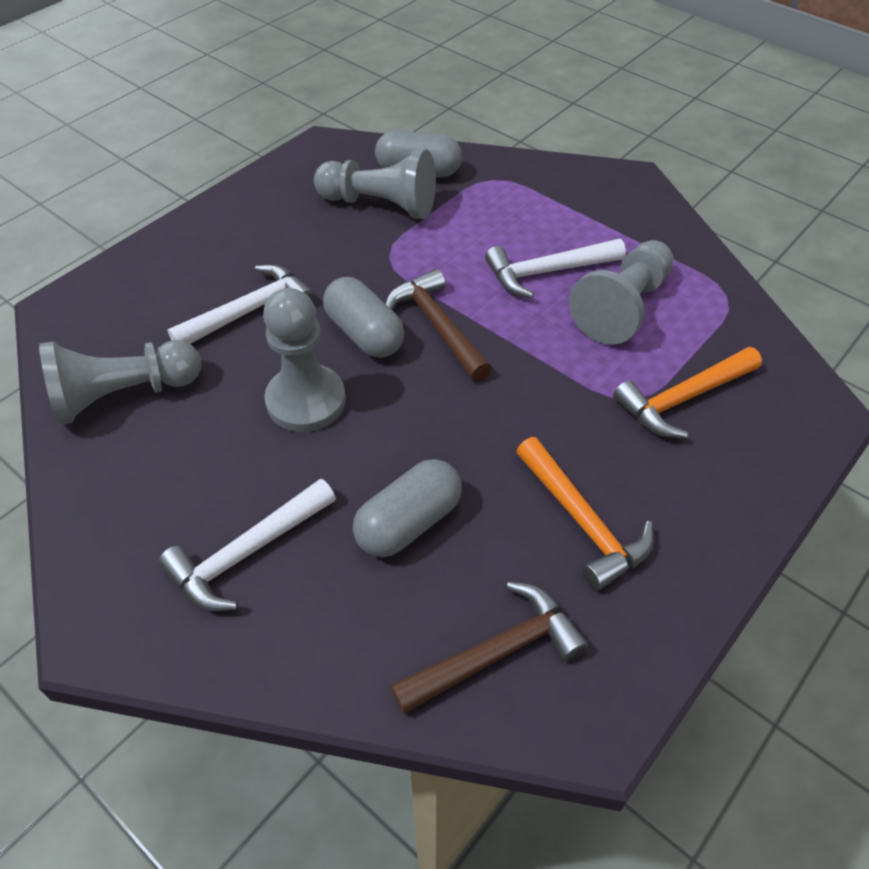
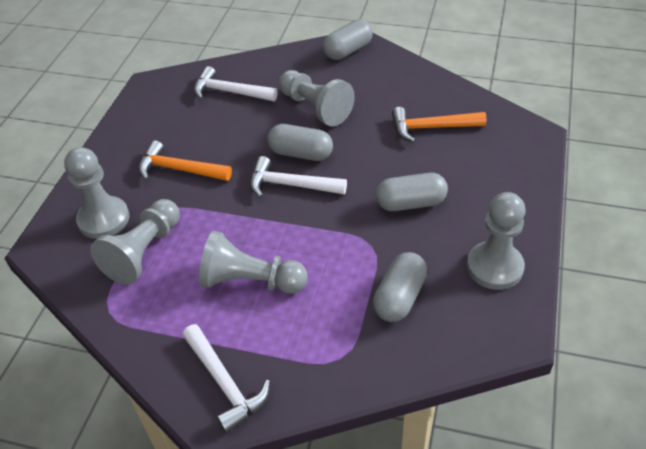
brown hammer: 2 -> 0
grey capsule: 3 -> 4
grey pawn: 4 -> 5

